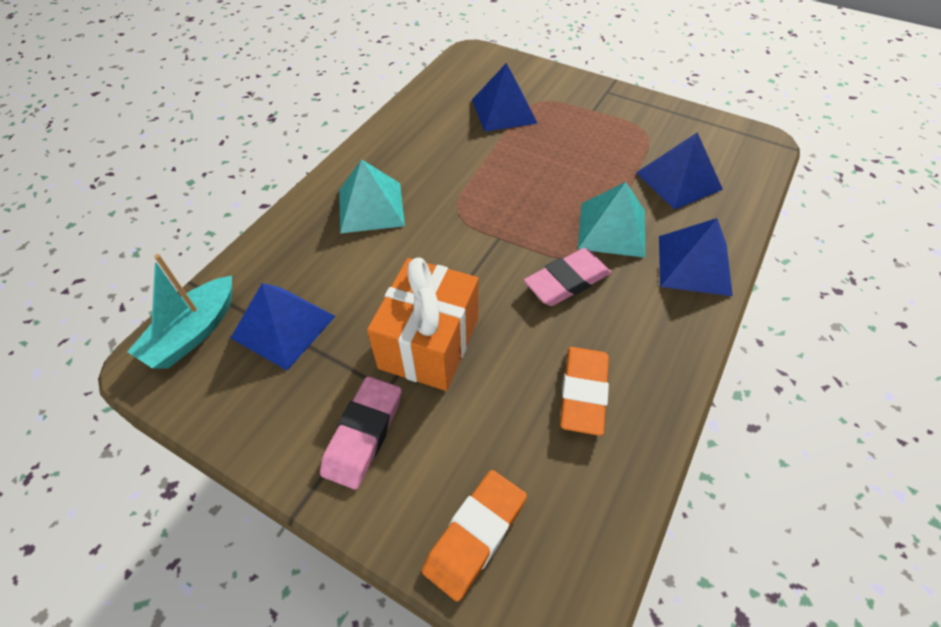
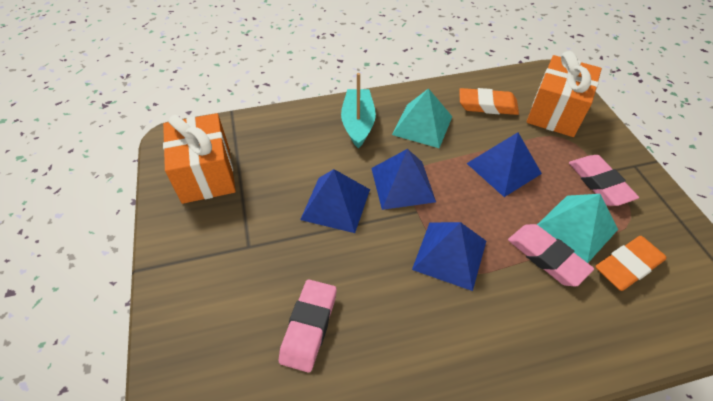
orange gift: 1 -> 2
pink eraser: 2 -> 3

